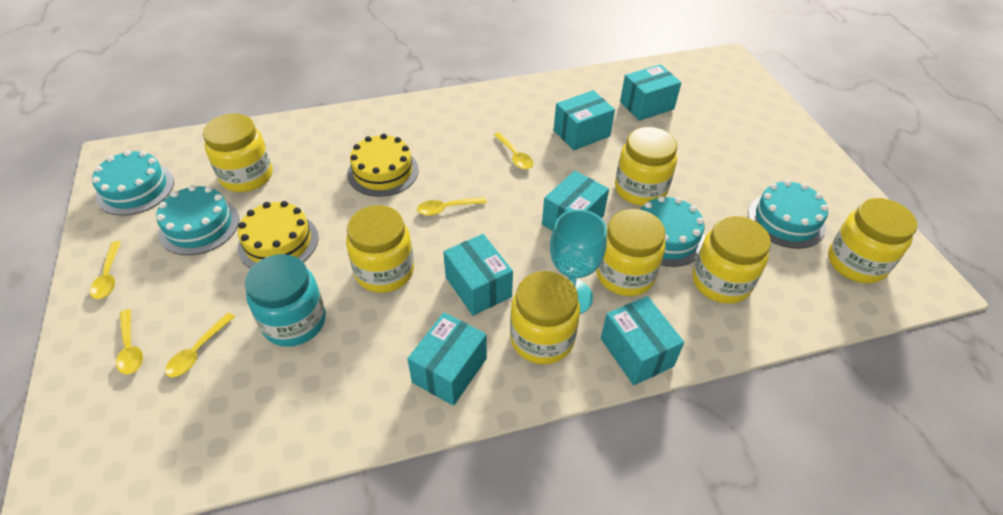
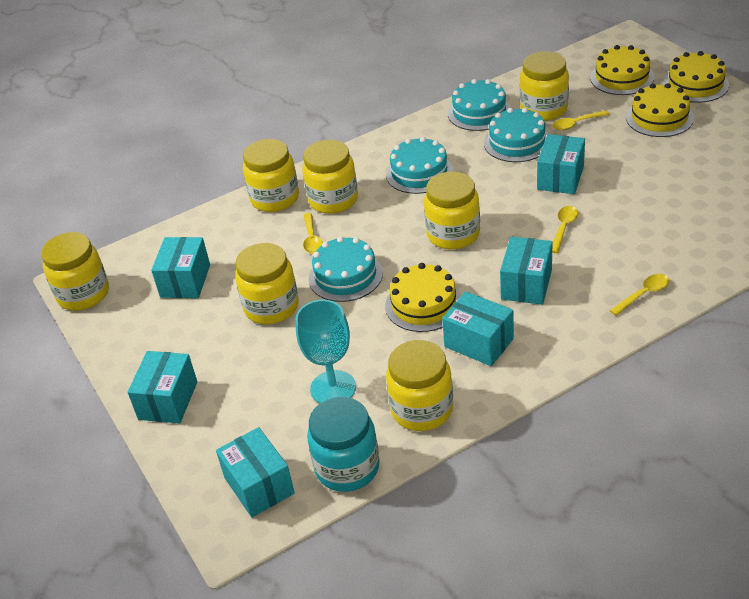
yellow cake: 2 -> 4
yellow spoon: 5 -> 4

